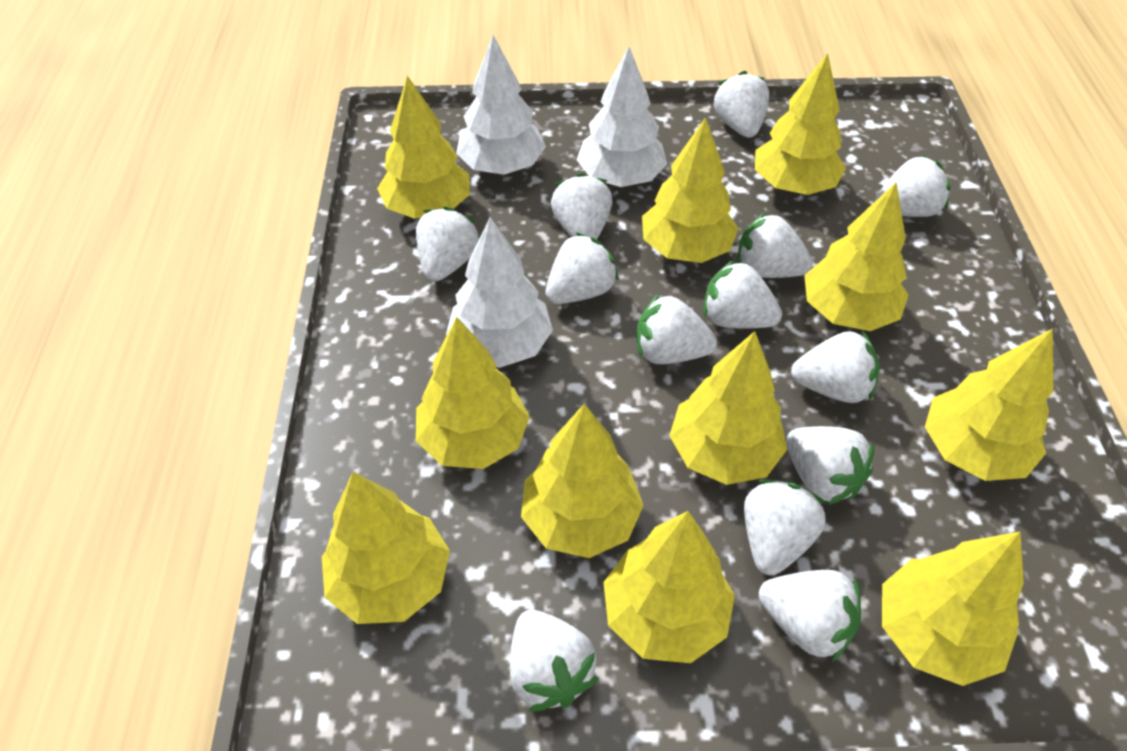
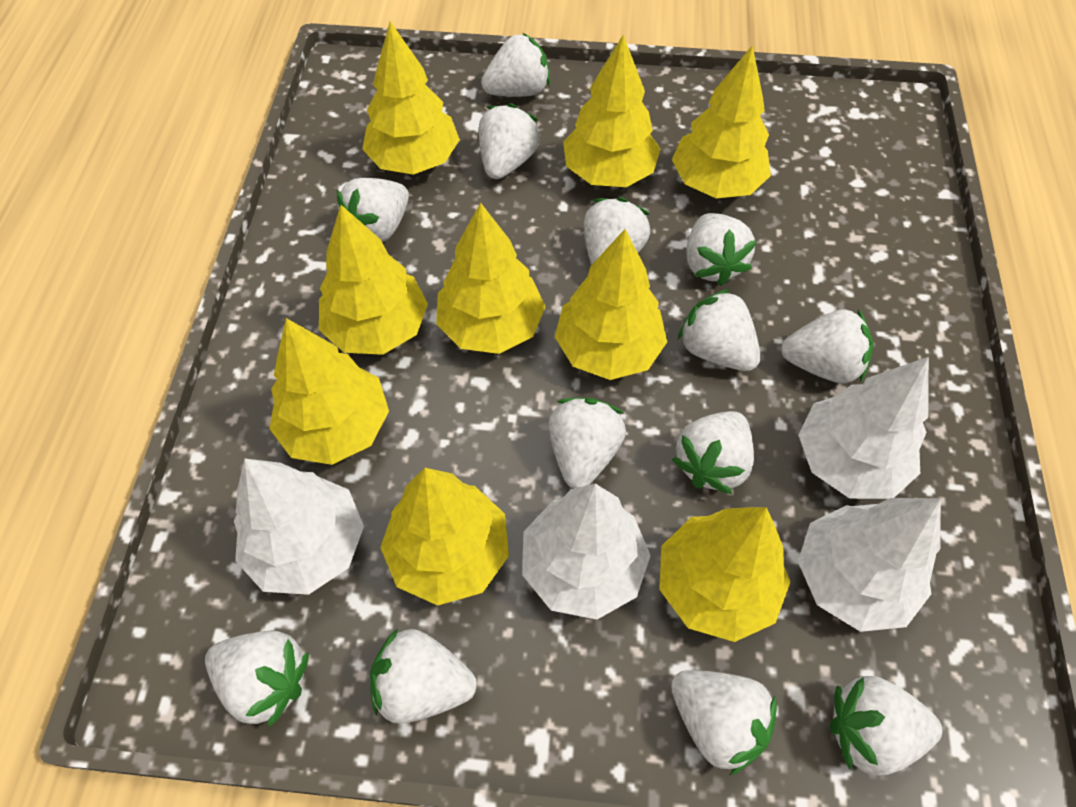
white tree: 3 -> 4
yellow tree: 11 -> 9

